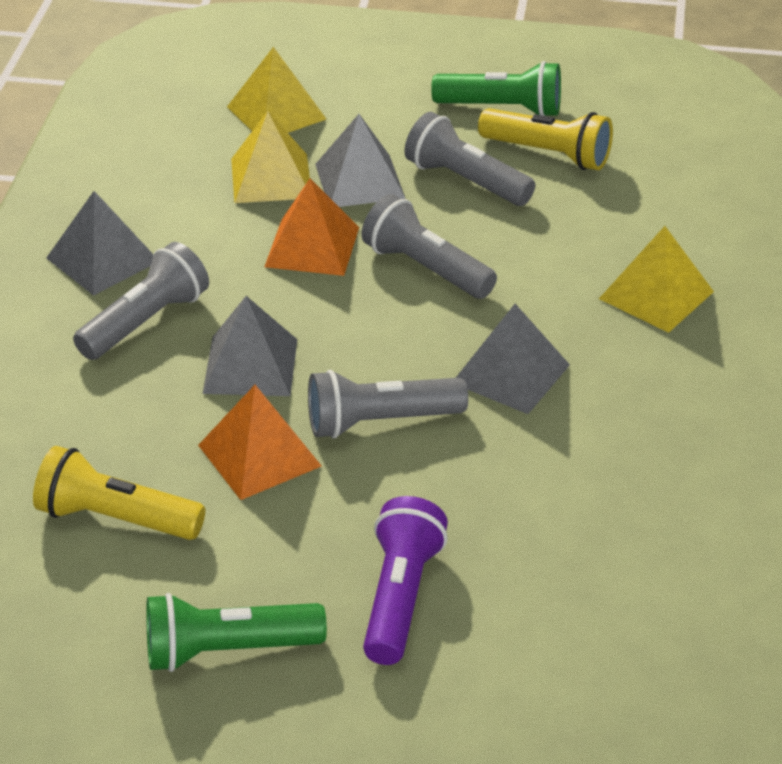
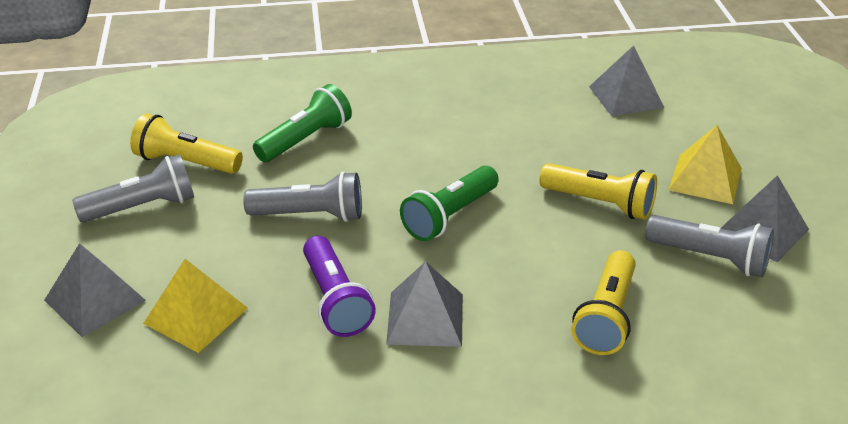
grey flashlight: 4 -> 3
orange pyramid: 2 -> 0
yellow flashlight: 2 -> 3
yellow pyramid: 3 -> 2

